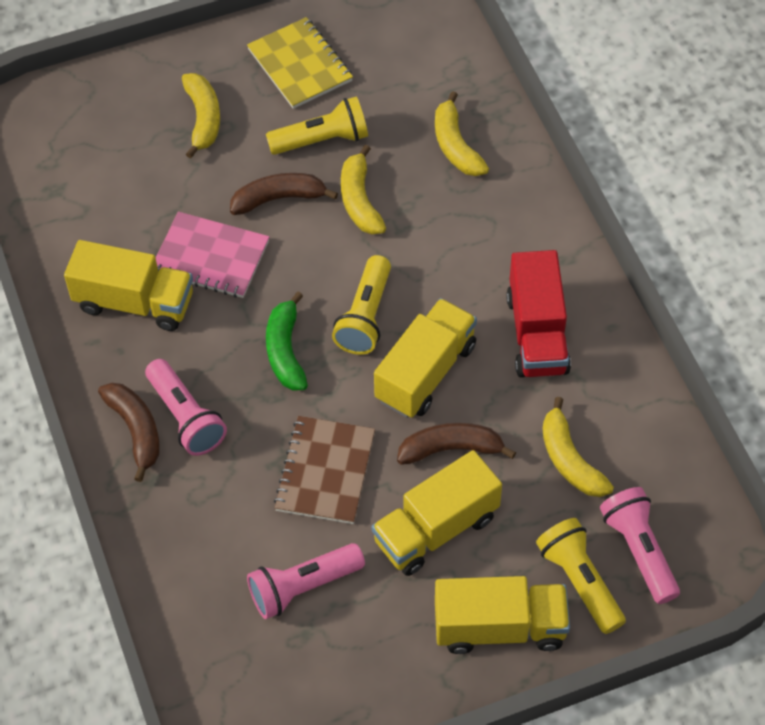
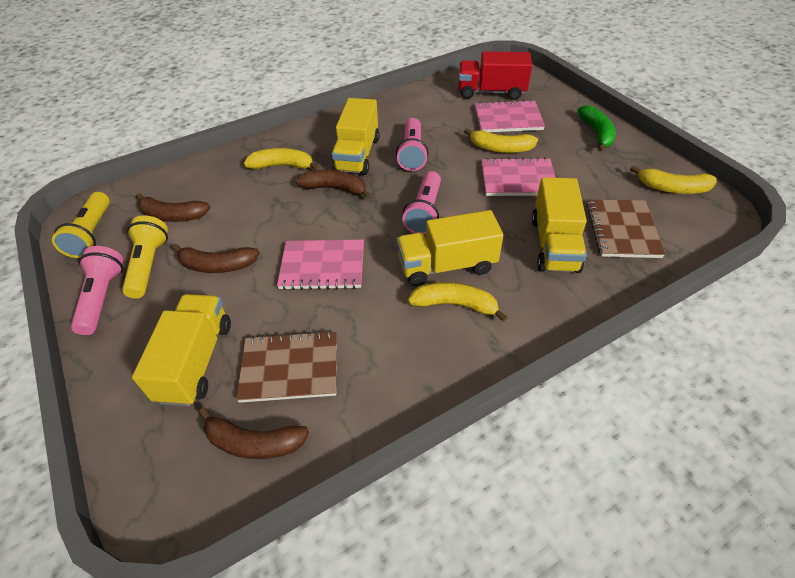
brown banana: 3 -> 4
brown notebook: 1 -> 2
pink notebook: 1 -> 3
yellow flashlight: 3 -> 2
yellow notebook: 1 -> 0

